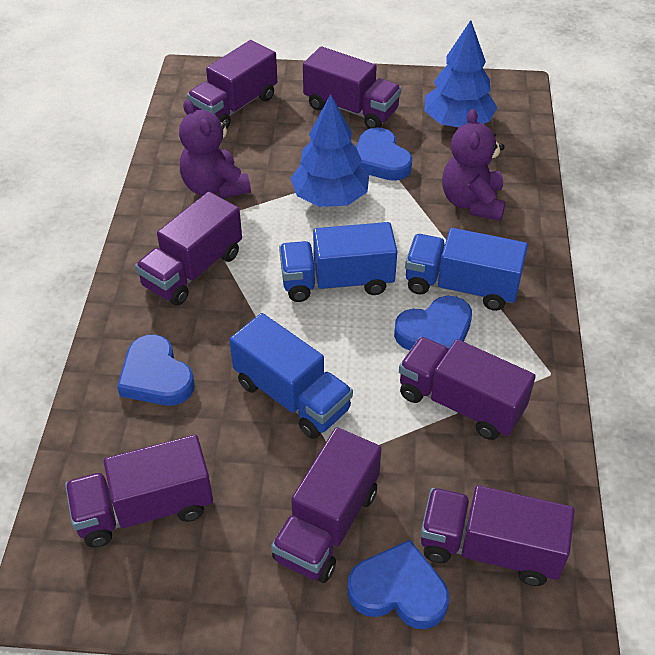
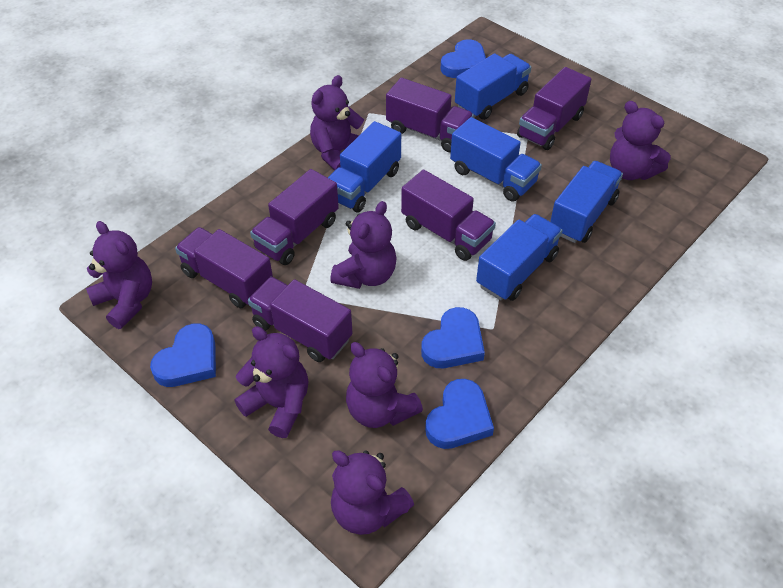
blue tree: 2 -> 0
blue truck: 3 -> 5
purple teddy bear: 2 -> 7
purple truck: 7 -> 6

